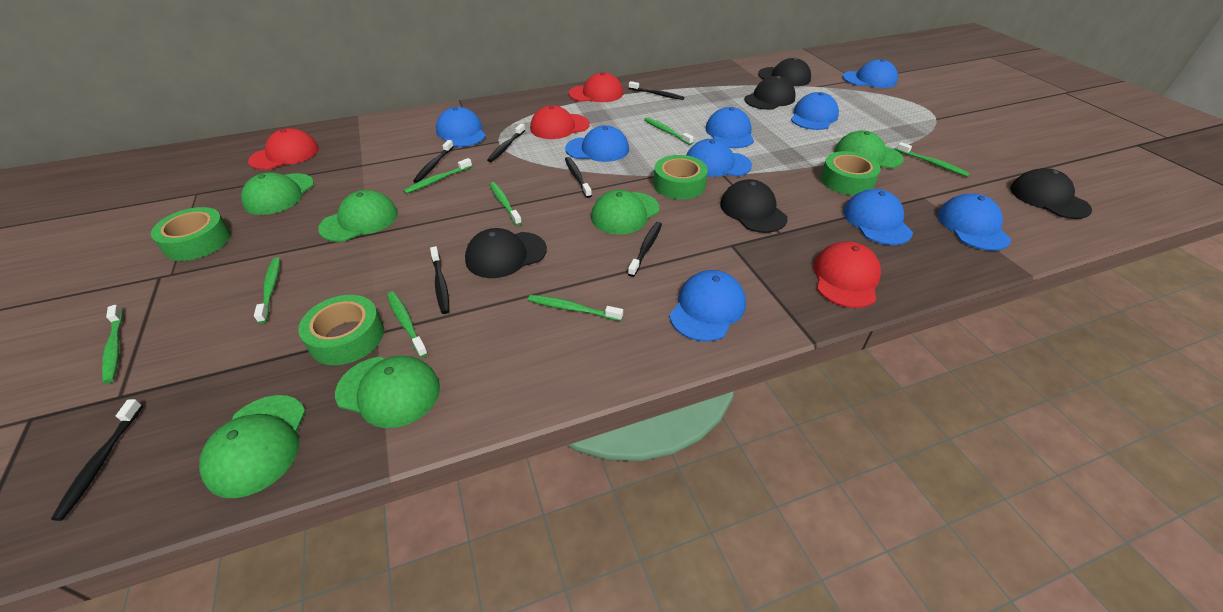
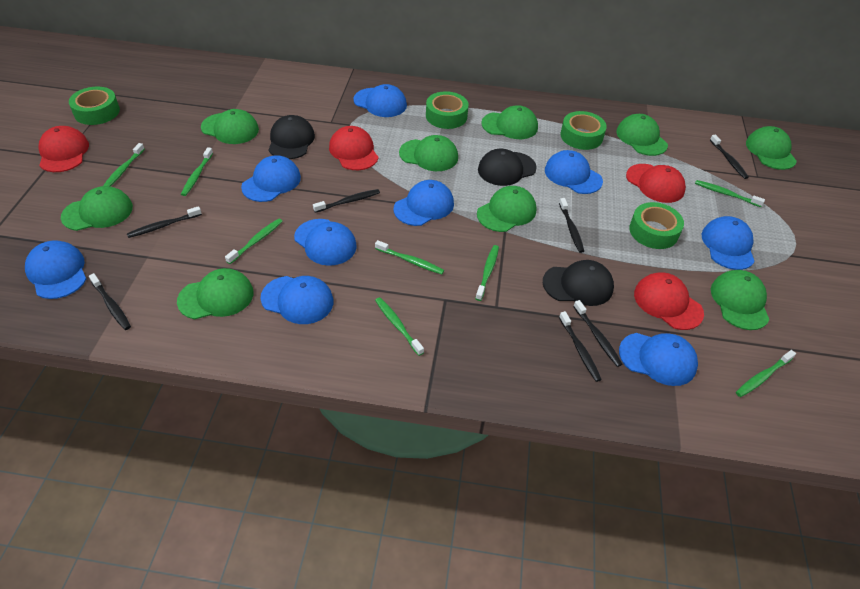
black cap: 5 -> 3
green cap: 6 -> 9

